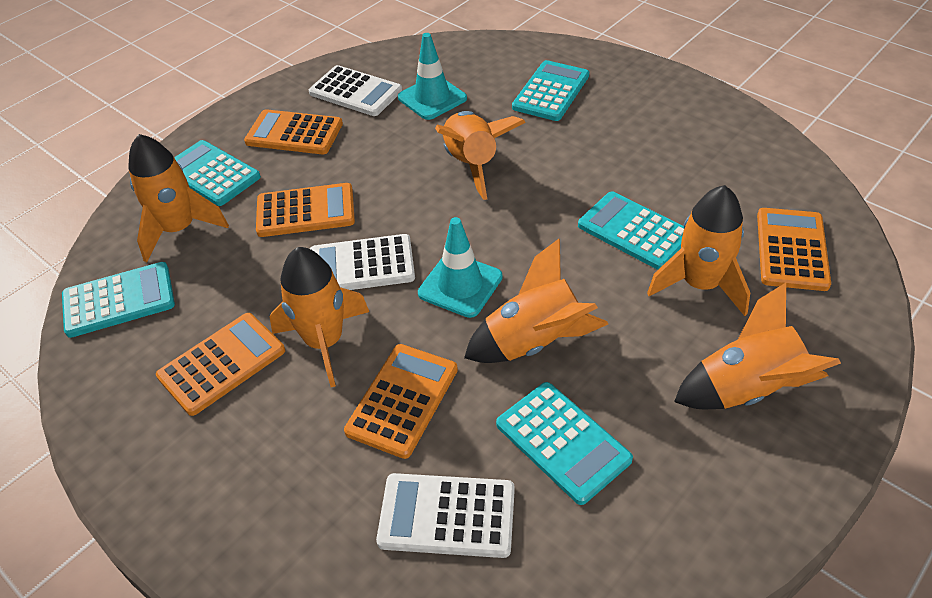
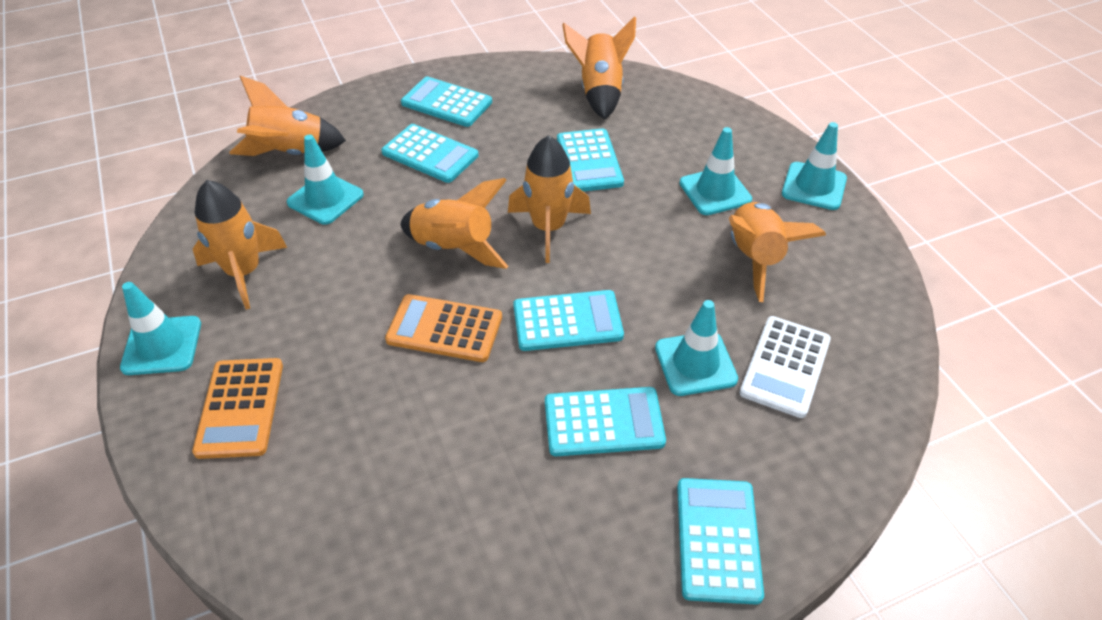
orange calculator: 5 -> 2
turquoise calculator: 5 -> 6
turquoise traffic cone: 2 -> 5
white calculator: 3 -> 1

